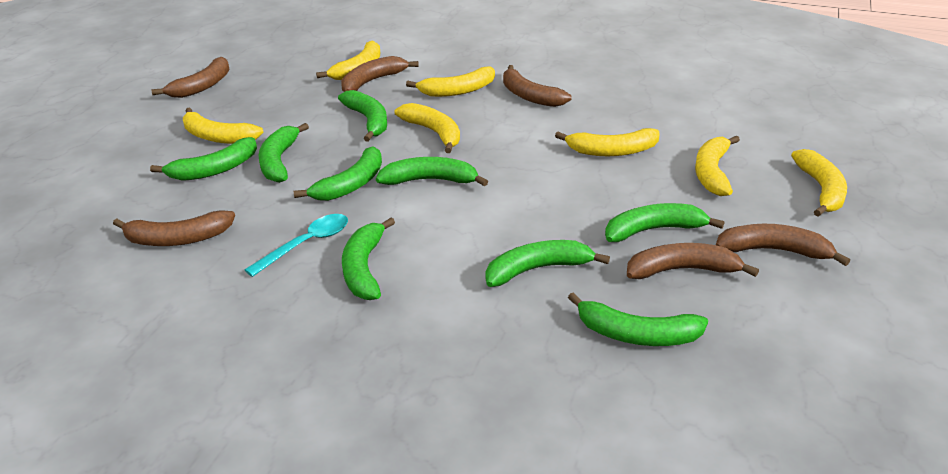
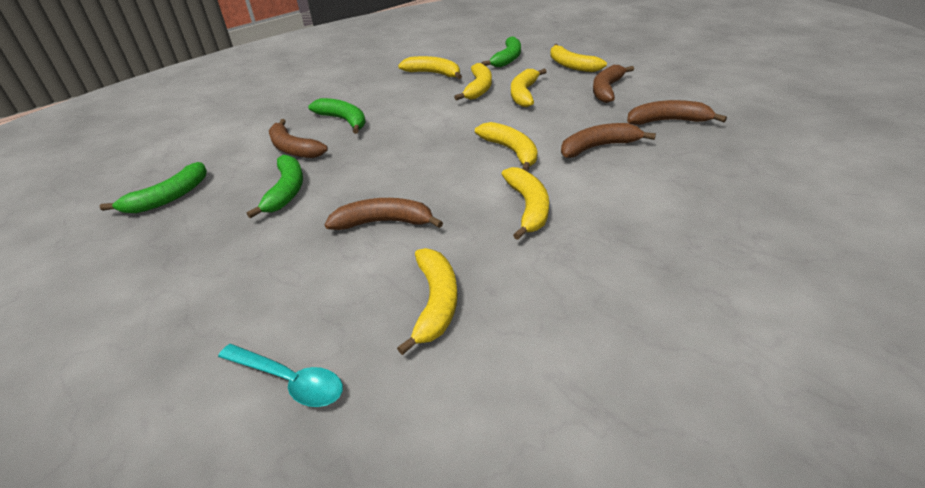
brown banana: 6 -> 5
green banana: 9 -> 4

